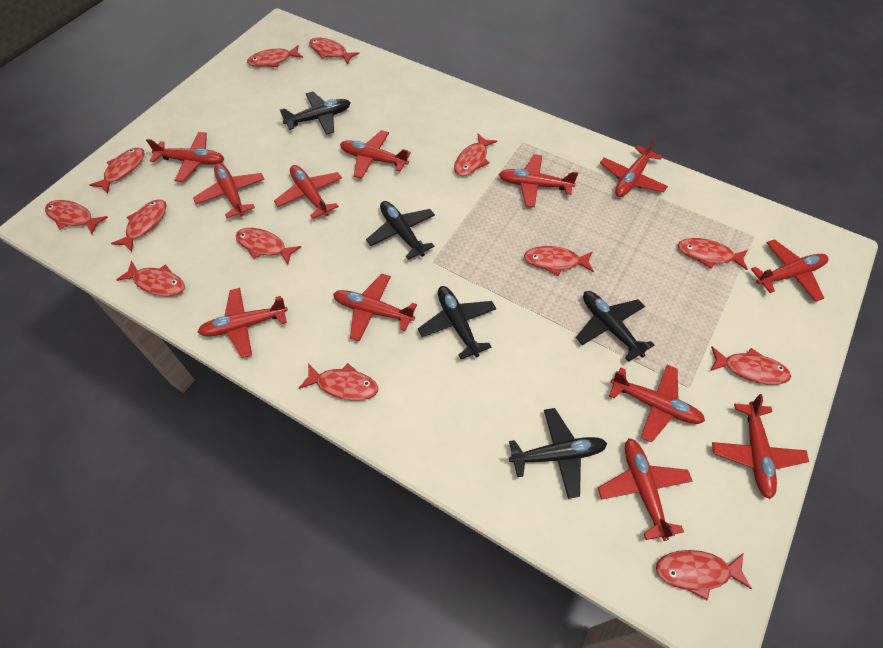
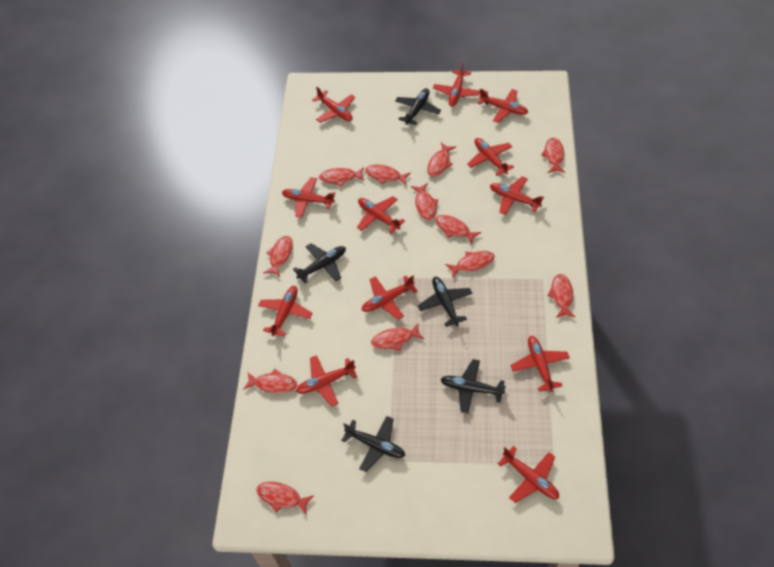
red fish: 13 -> 12

